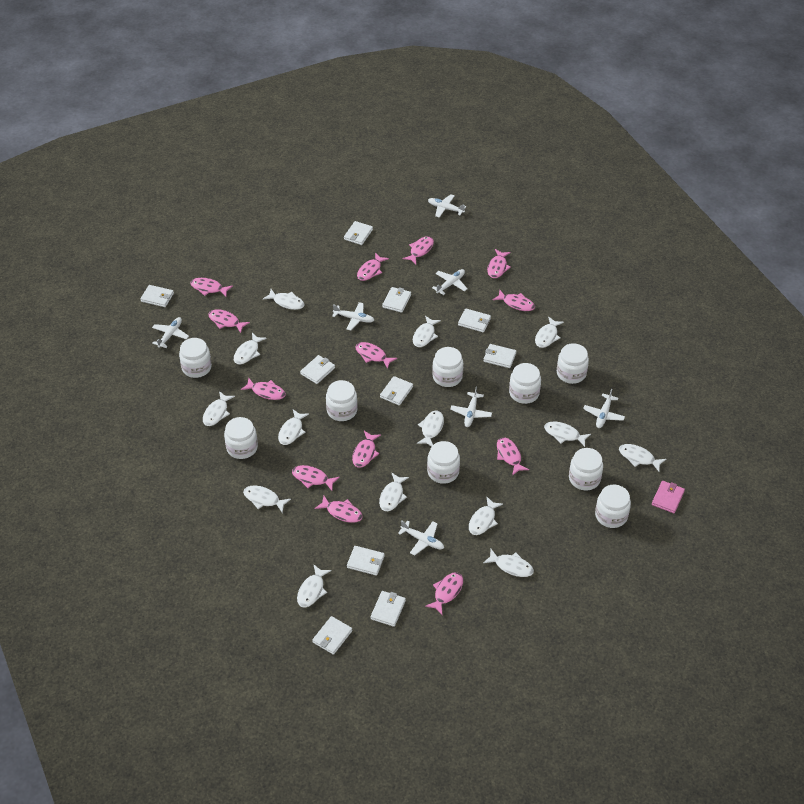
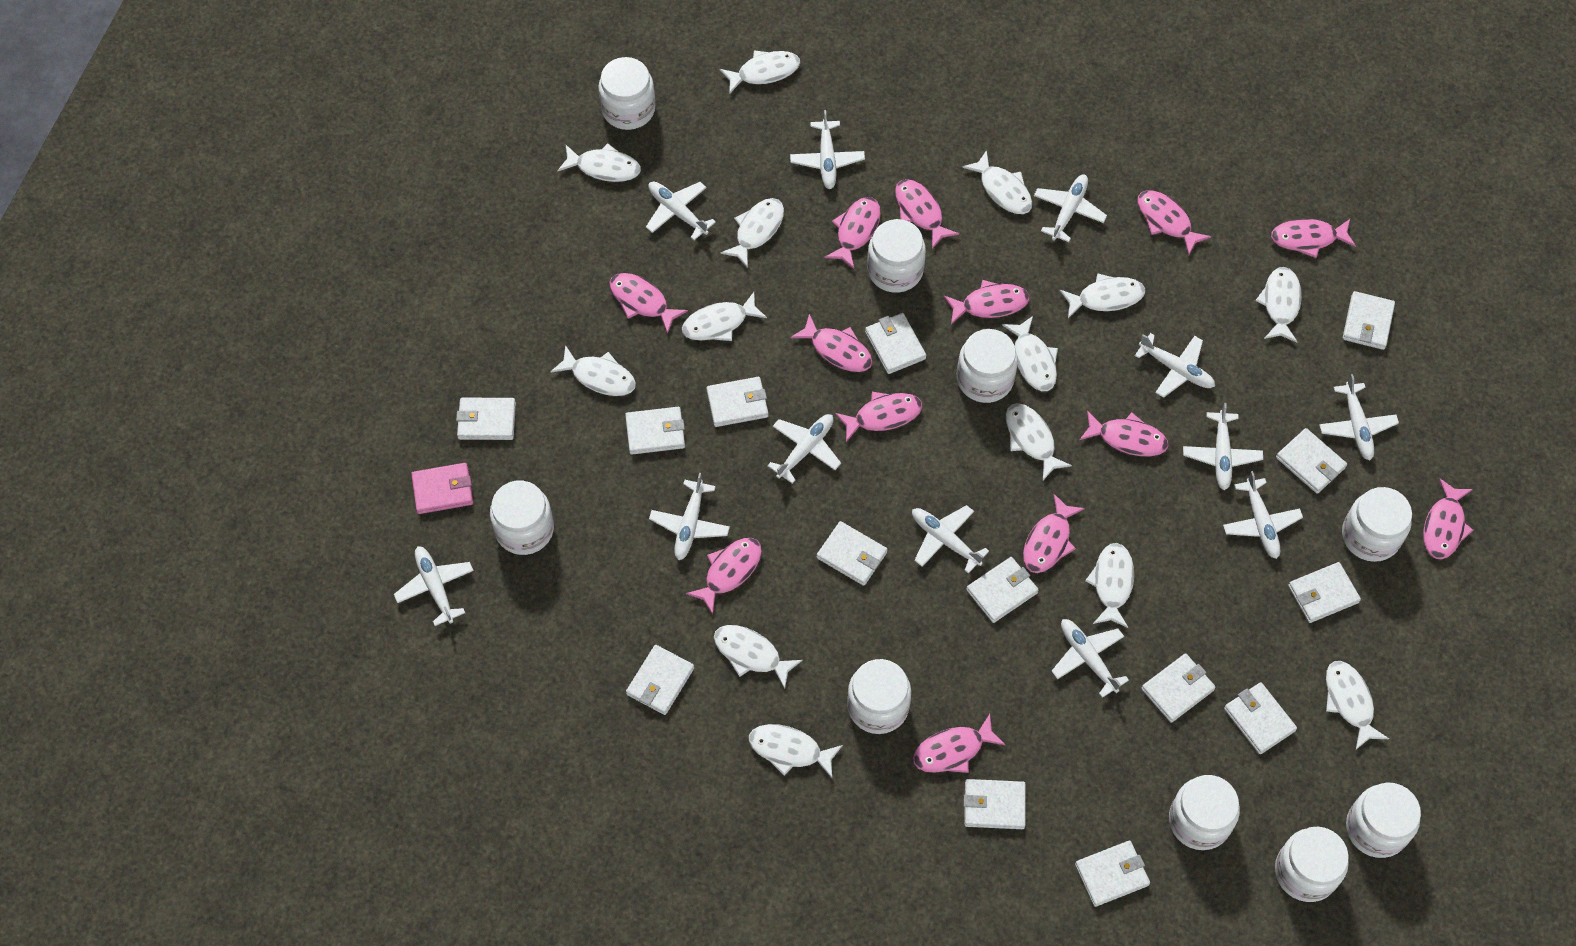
white plane: 7 -> 12
white wallet: 10 -> 14

